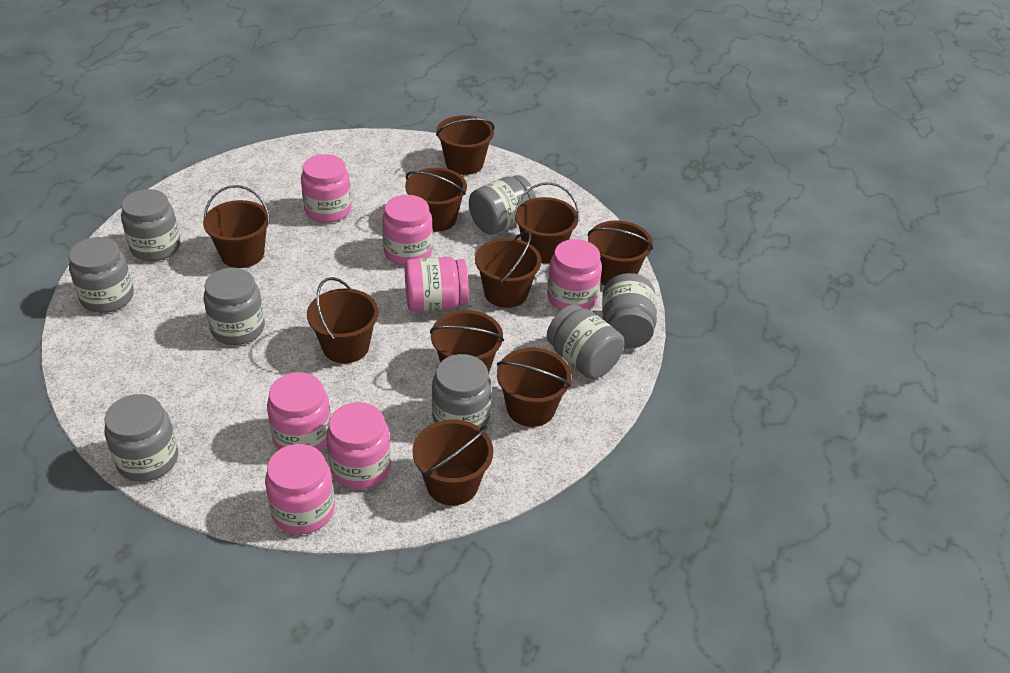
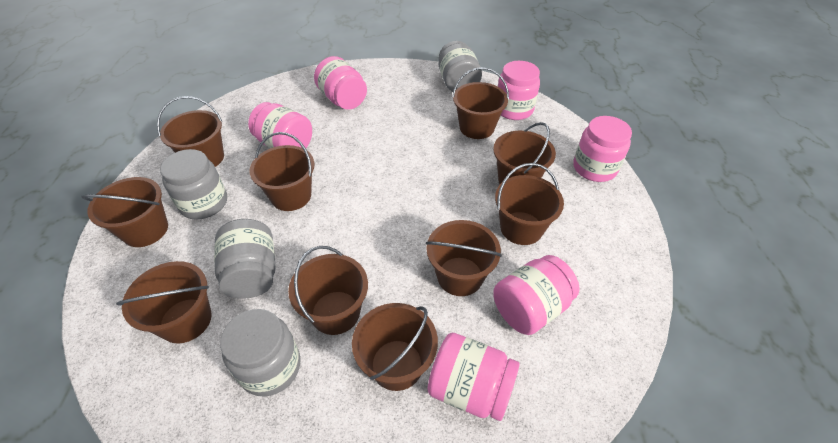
grey jar: 8 -> 4
pink jar: 7 -> 6

